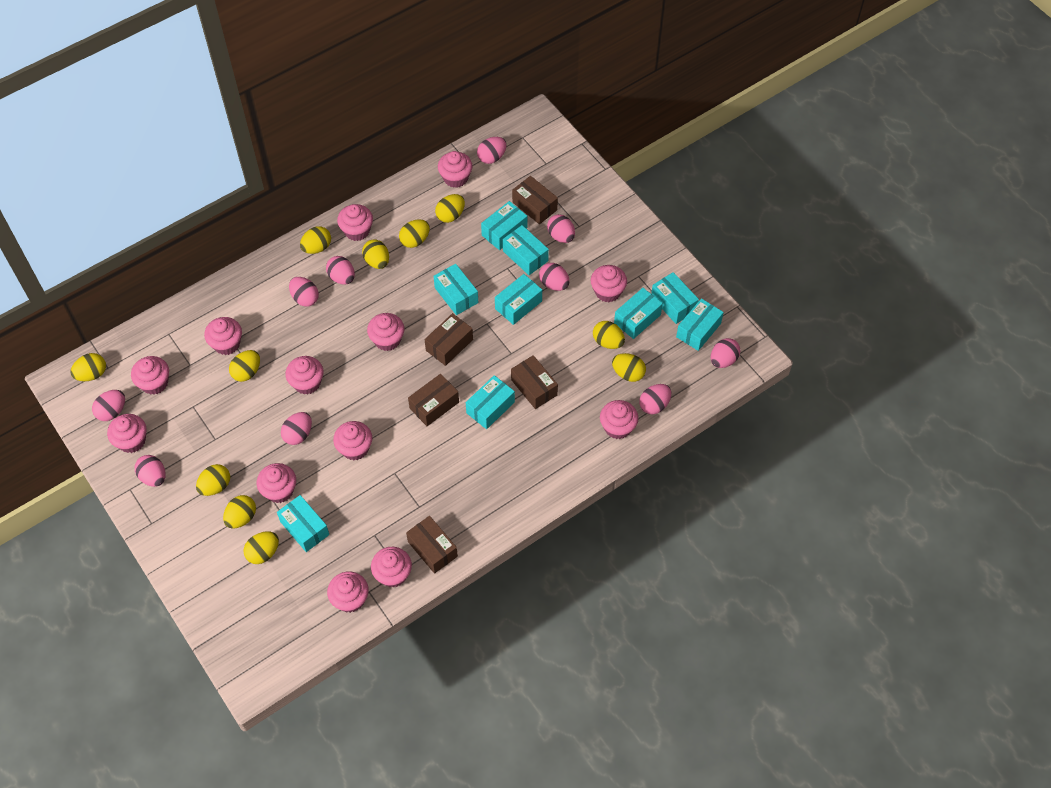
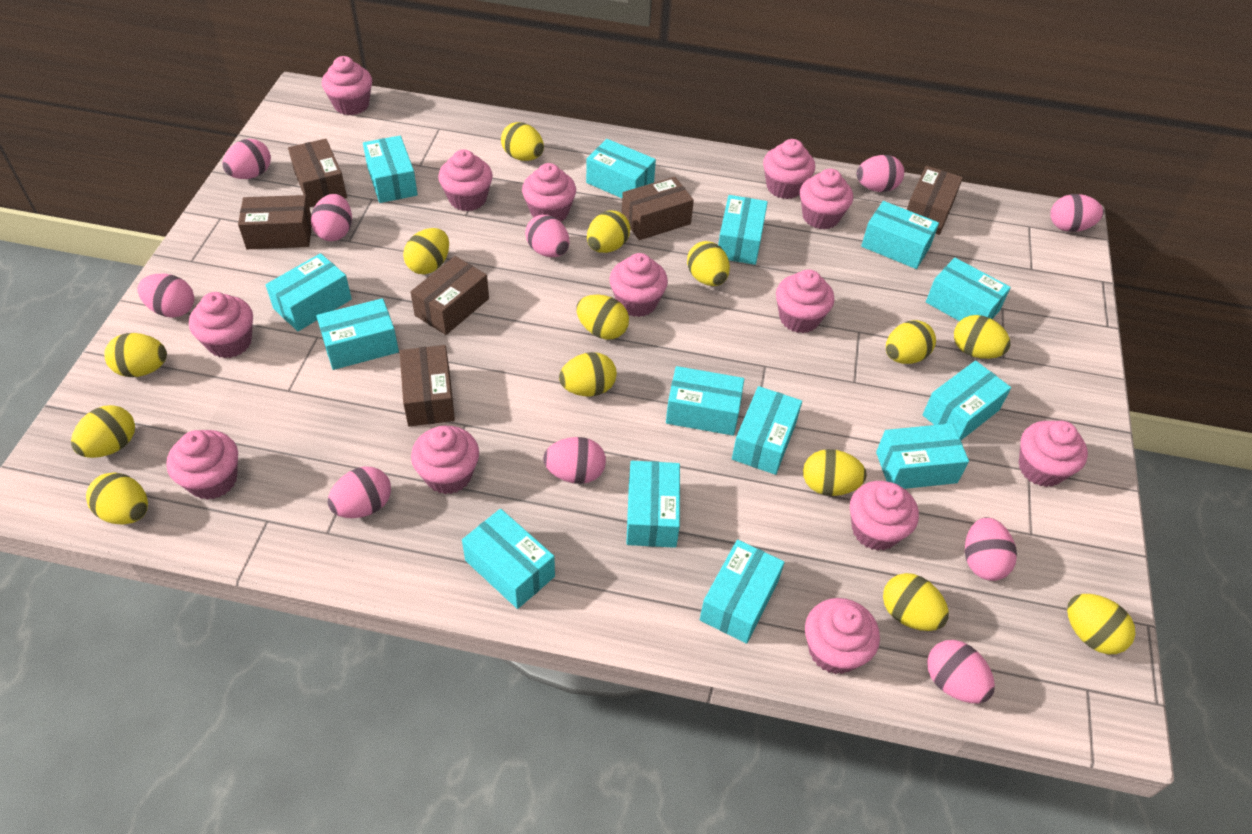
brown box: 5 -> 6
turquoise box: 9 -> 14
yellow egg: 11 -> 14

